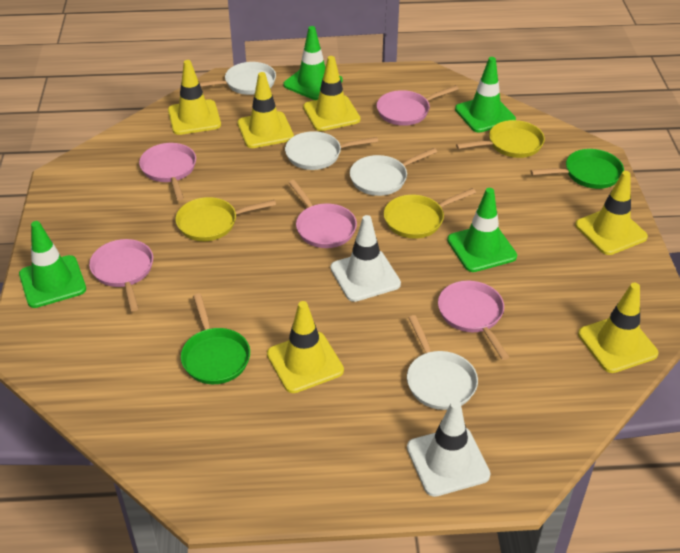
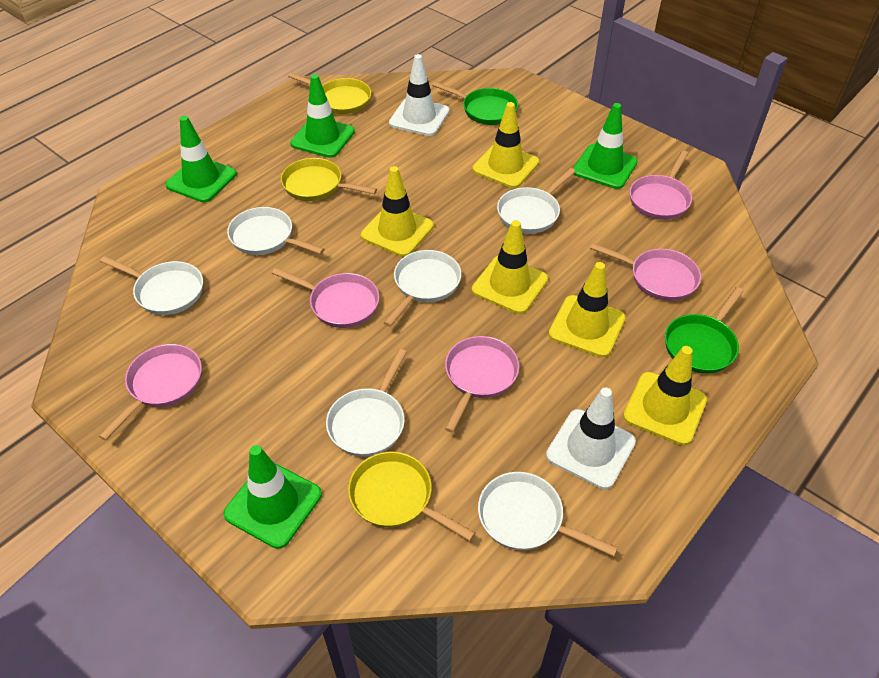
white pan: 4 -> 6
yellow traffic cone: 6 -> 5

